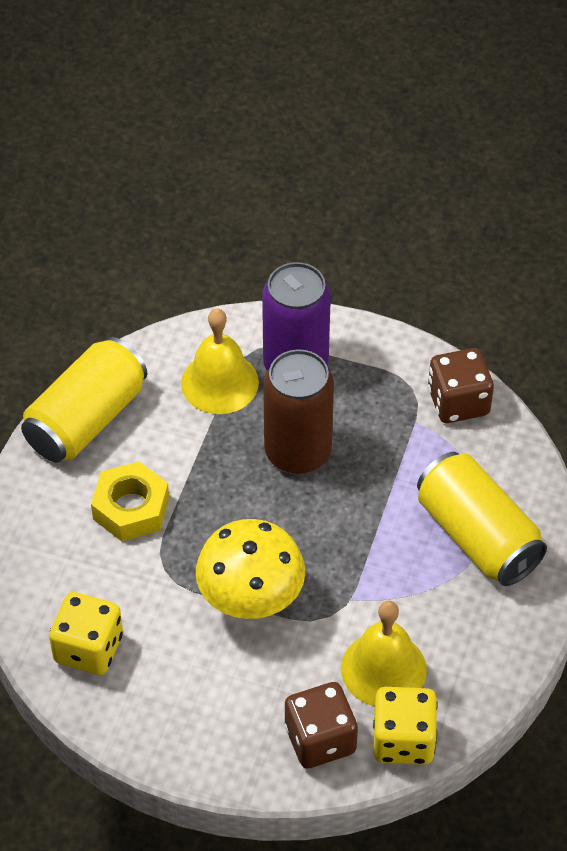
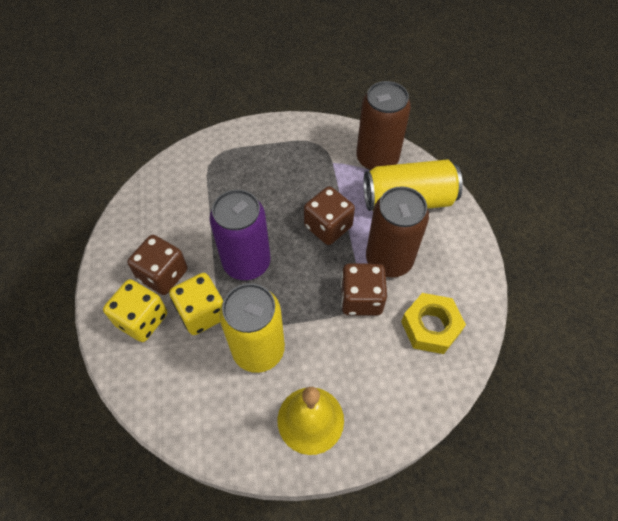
brown can: 1 -> 2
brown dice: 2 -> 3
yellow bell: 2 -> 1
yellow mushroom: 1 -> 0

